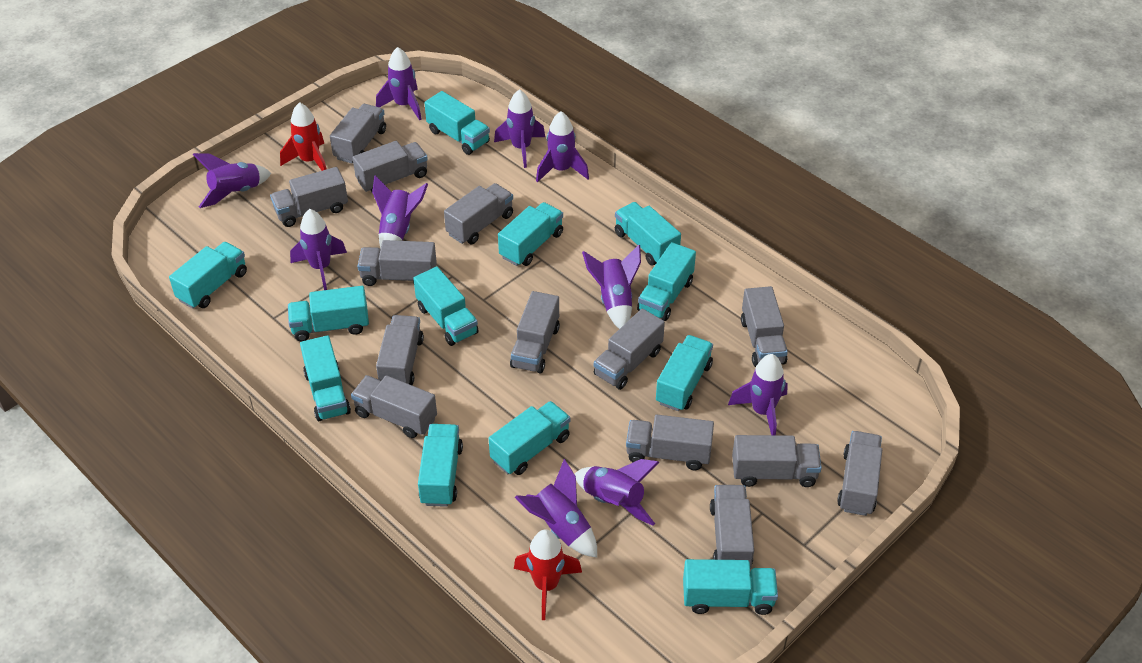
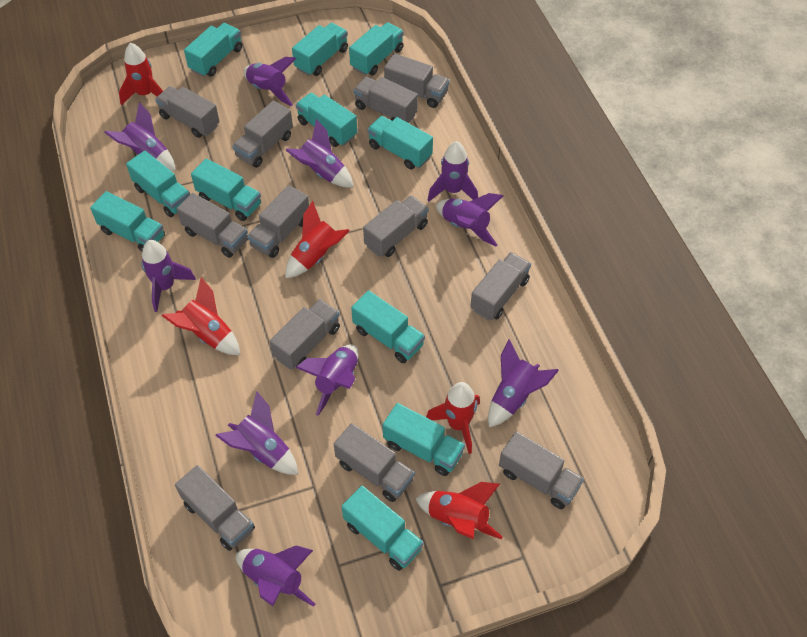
grey truck: 14 -> 12
red rocket: 2 -> 5
turquoise truck: 12 -> 11

